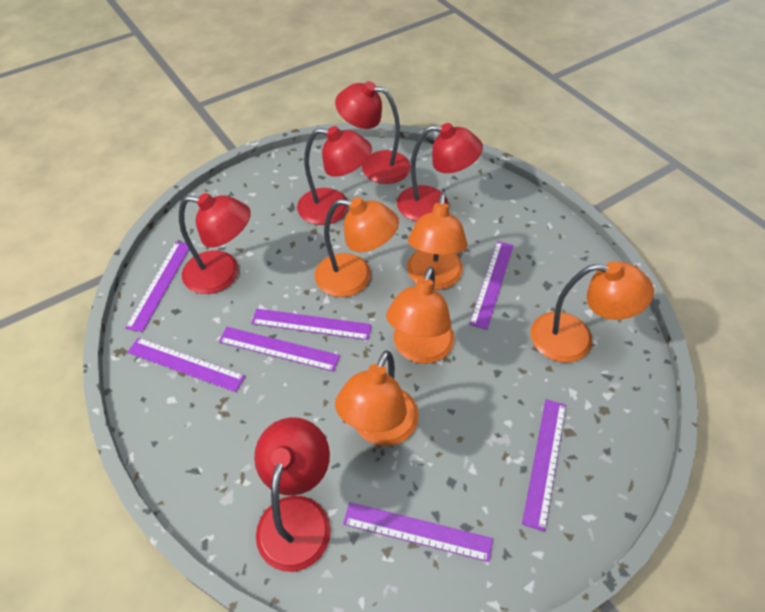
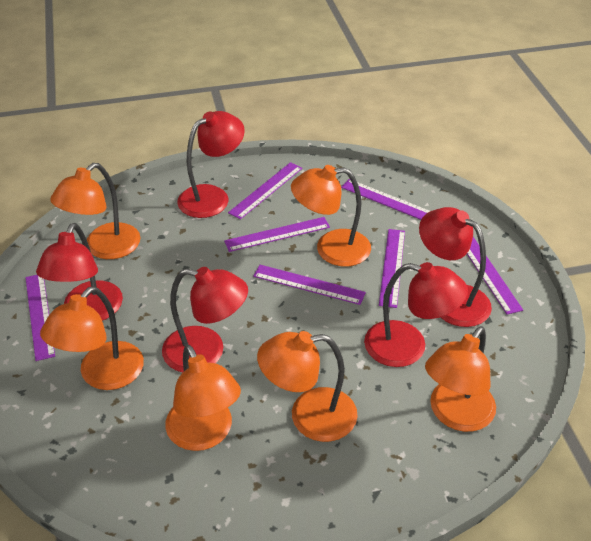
orange lamp: 5 -> 6

